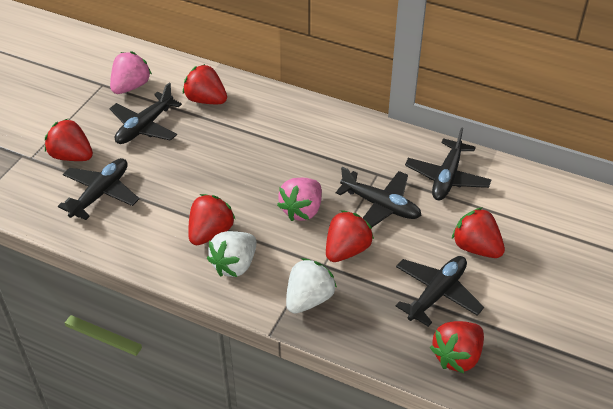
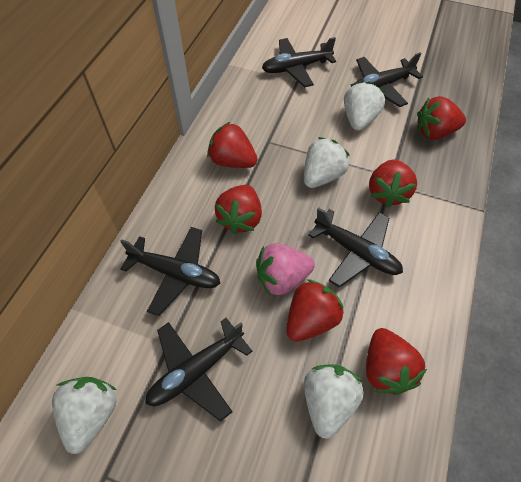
pink strawberry: 2 -> 1
white strawberry: 2 -> 4

